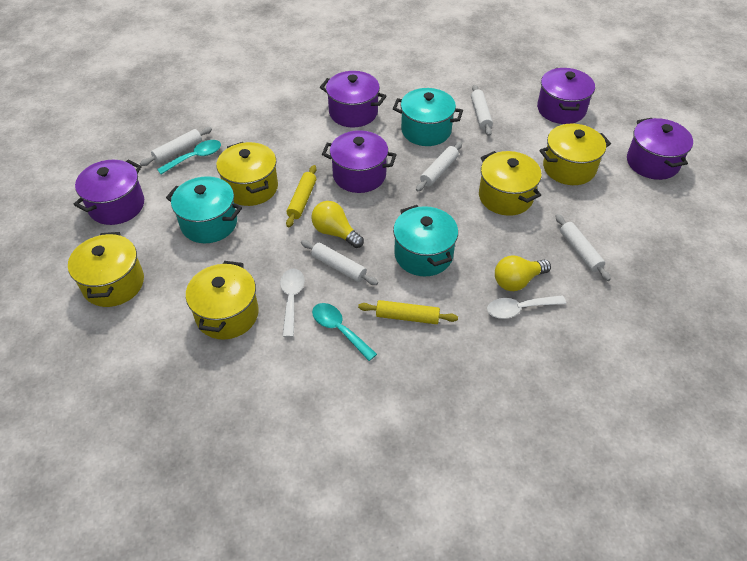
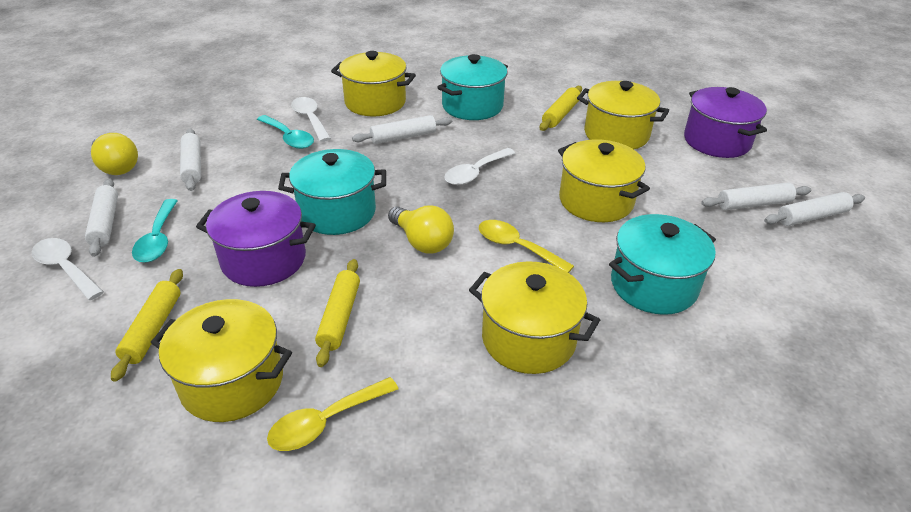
purple pot: 5 -> 2
white spoon: 2 -> 3
yellow rolling pin: 2 -> 3
yellow spoon: 0 -> 2

